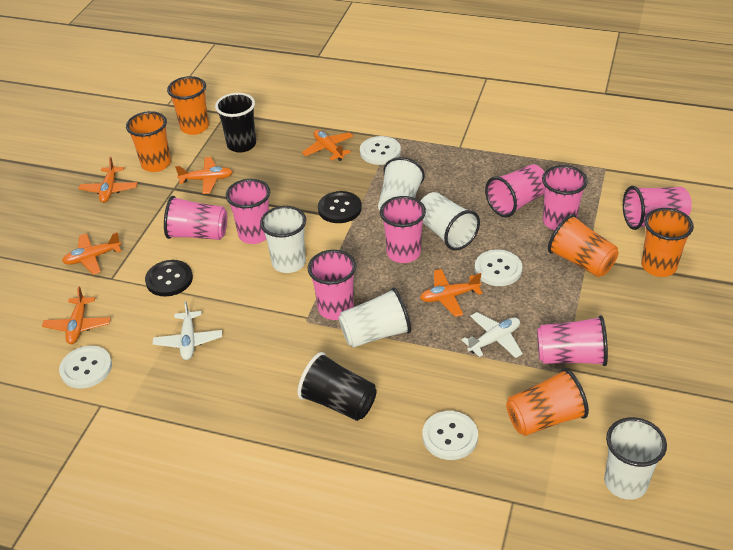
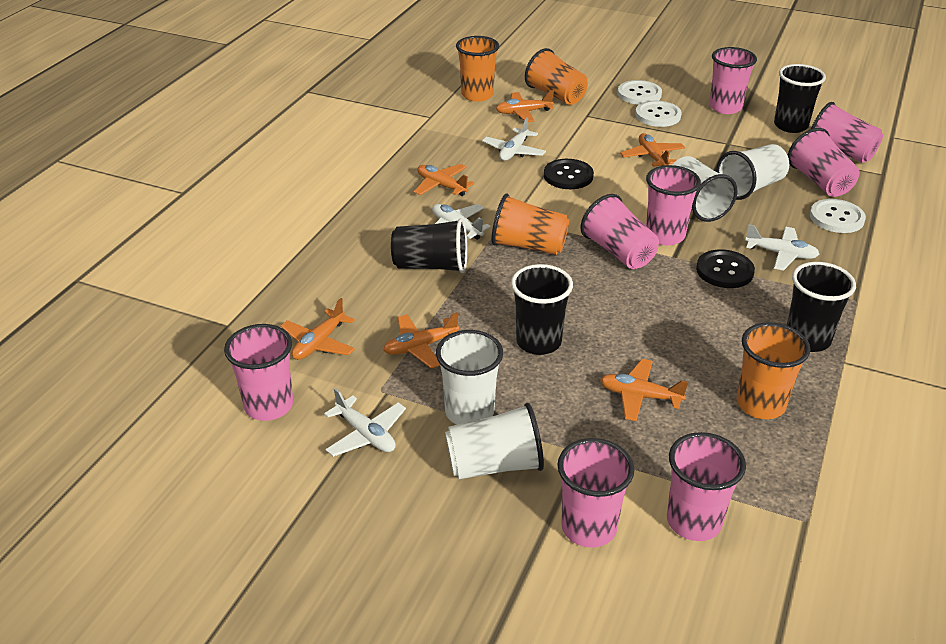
black cup: 2 -> 4
orange cup: 5 -> 4
white button: 4 -> 3
white cup: 5 -> 4
white plane: 2 -> 4

